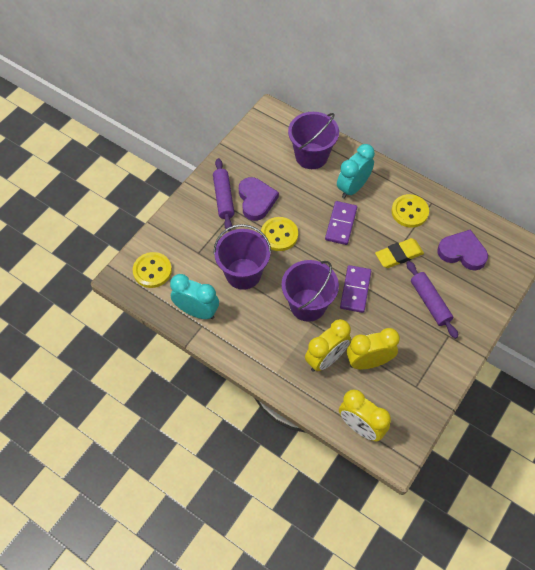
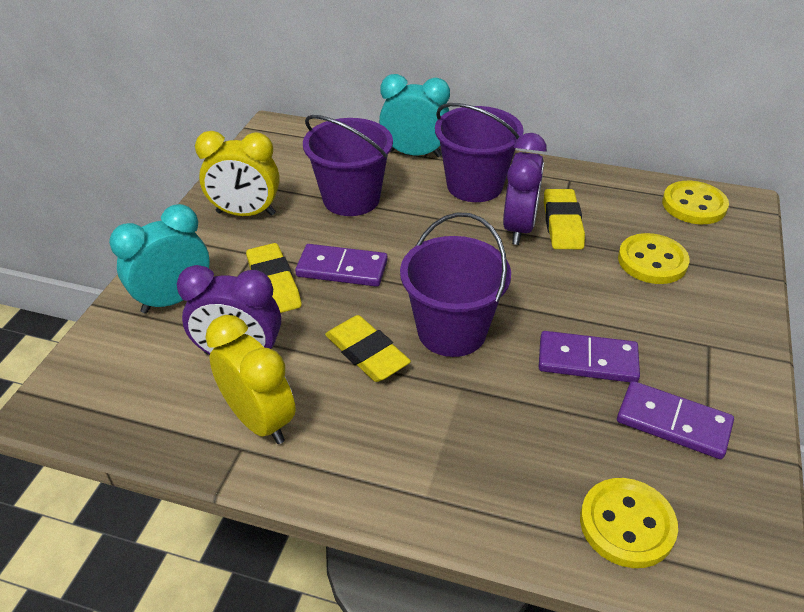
purple clock: 0 -> 2
purple domino: 2 -> 3
purple heart: 2 -> 0
purple rolling pin: 2 -> 0
yellow clock: 3 -> 2
yellow eraser: 1 -> 3

